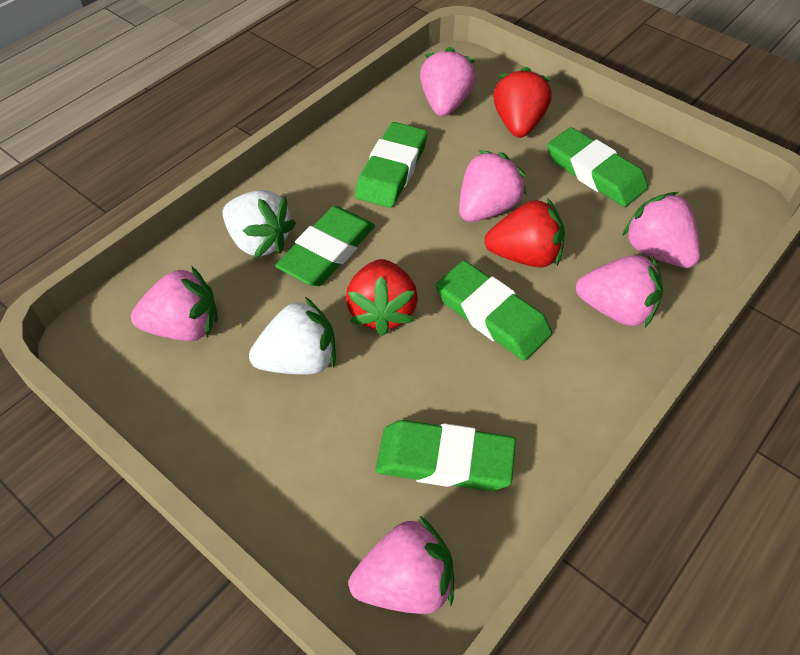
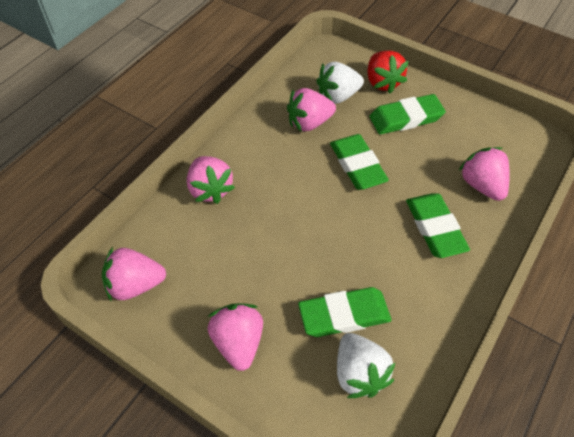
green eraser: 5 -> 4
pink strawberry: 6 -> 5
red strawberry: 3 -> 1

